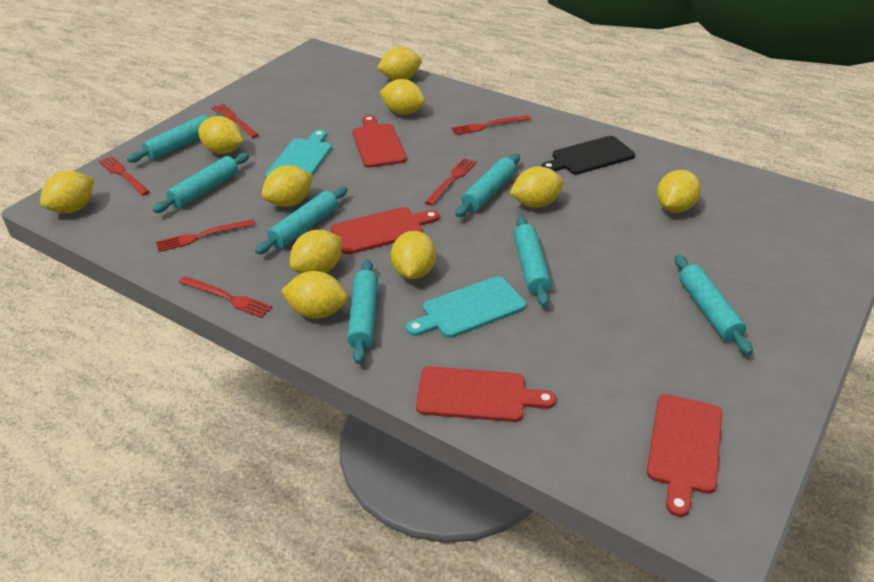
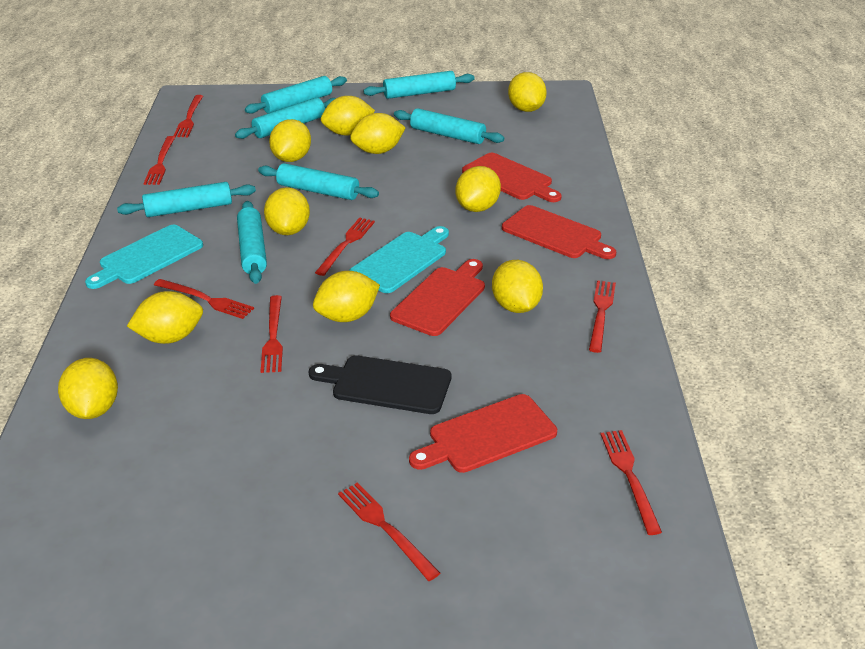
red fork: 6 -> 8

